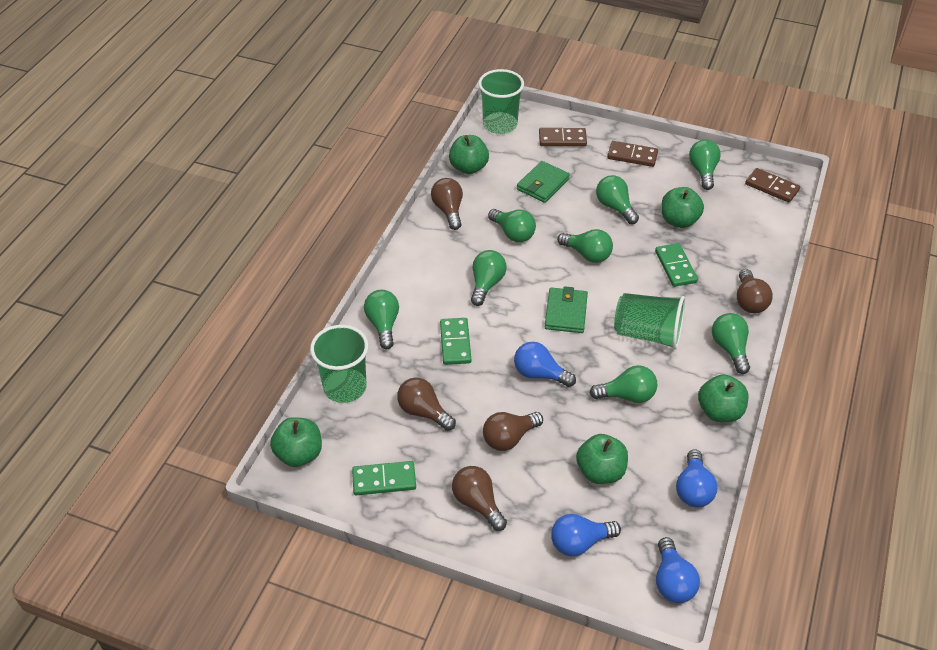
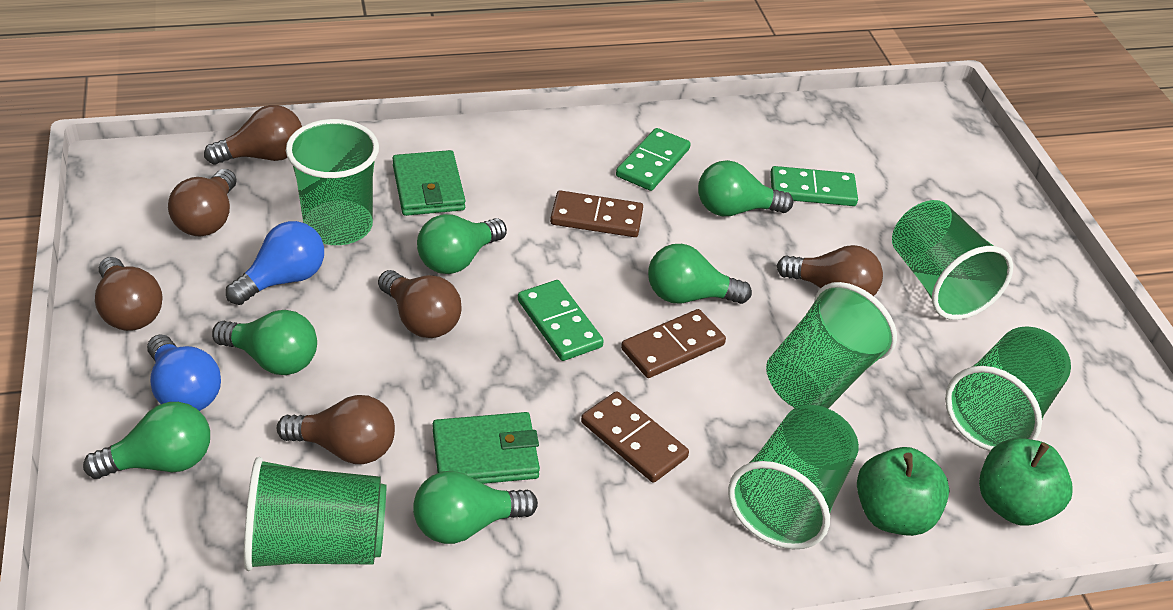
blue light bulb: 4 -> 2
brown light bulb: 5 -> 6
green apple: 5 -> 2
green cup: 3 -> 6
green light bulb: 8 -> 6

